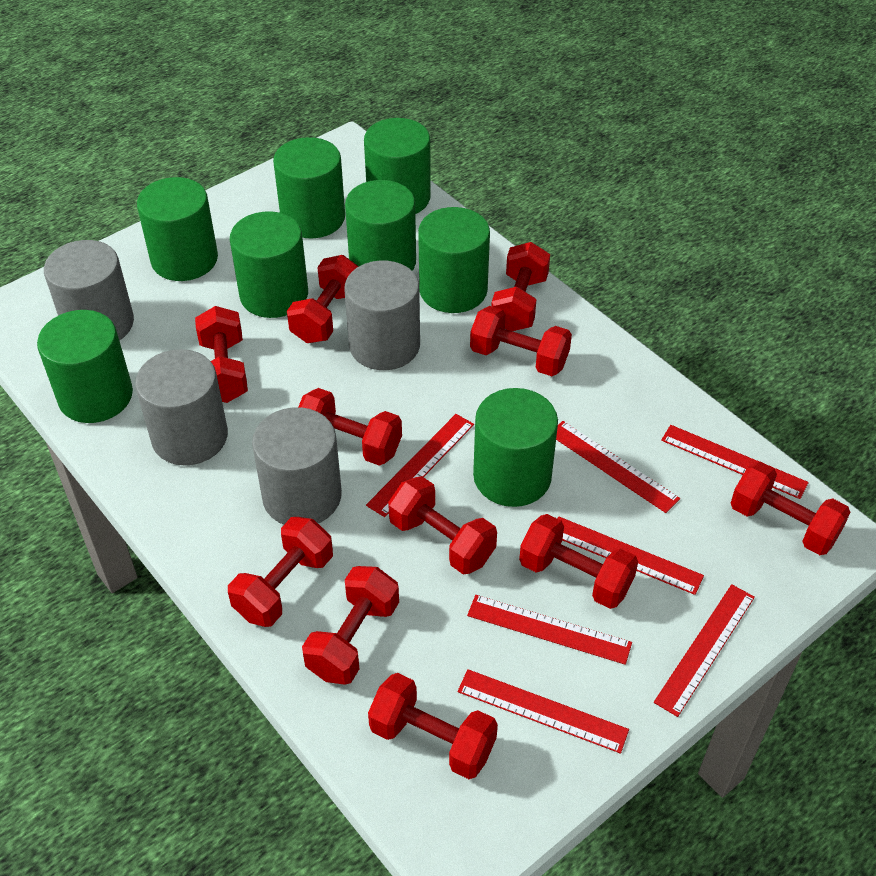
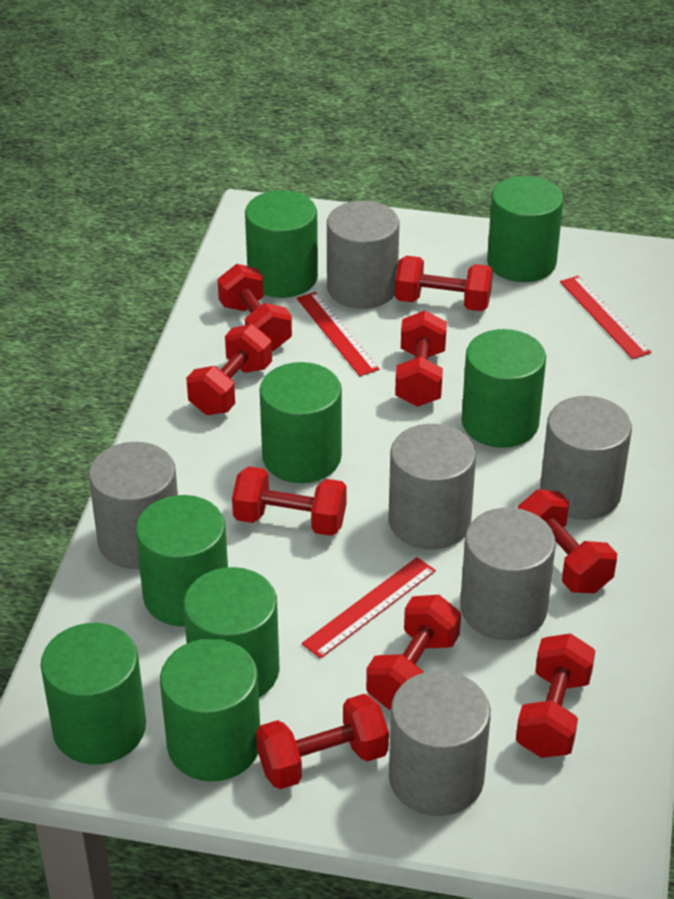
grey cylinder: 4 -> 6
red dumbbell: 11 -> 9
red ruler: 7 -> 3

